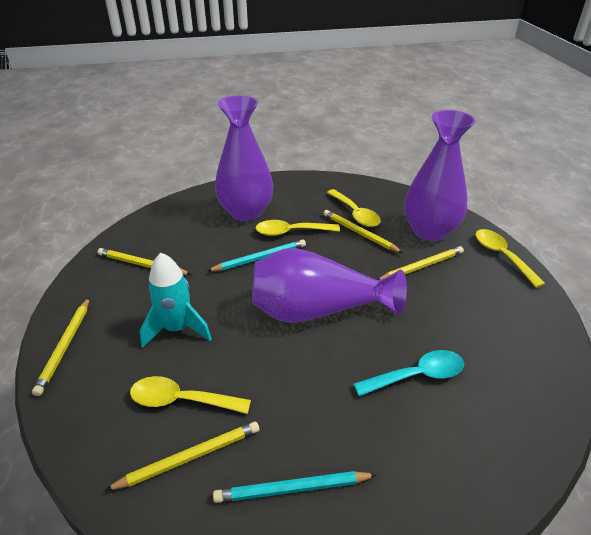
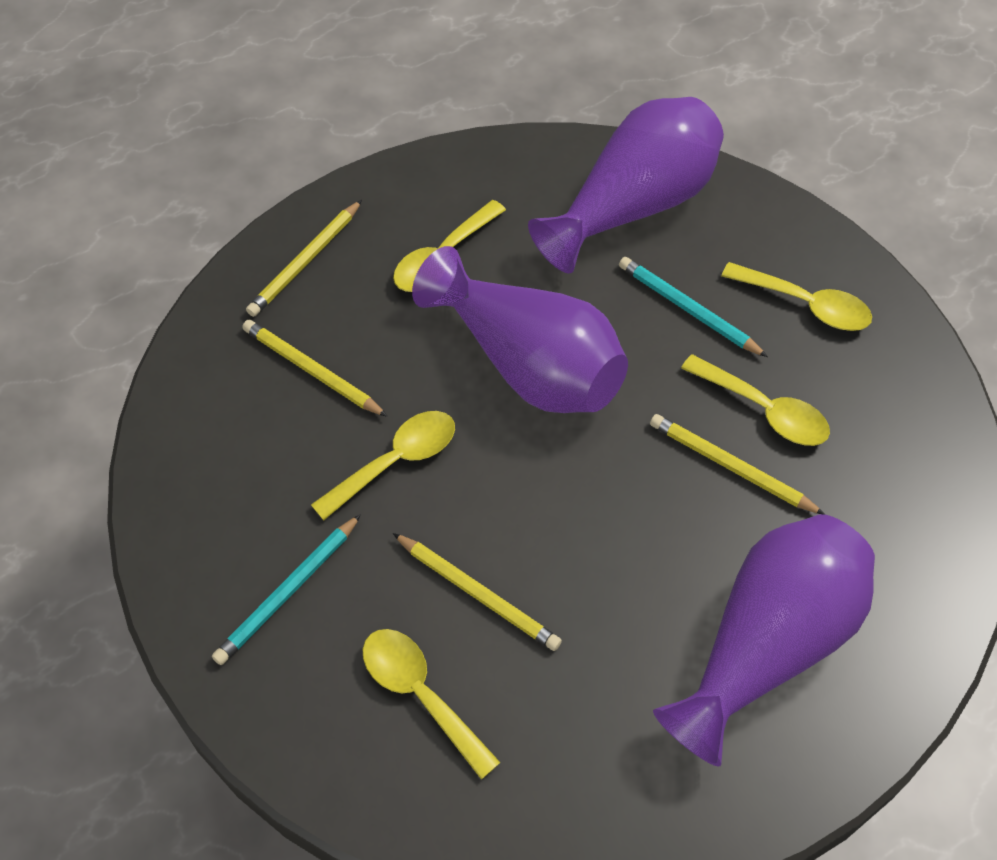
turquoise rocket: 1 -> 0
turquoise spoon: 1 -> 0
yellow pencil: 5 -> 4
yellow spoon: 4 -> 5

